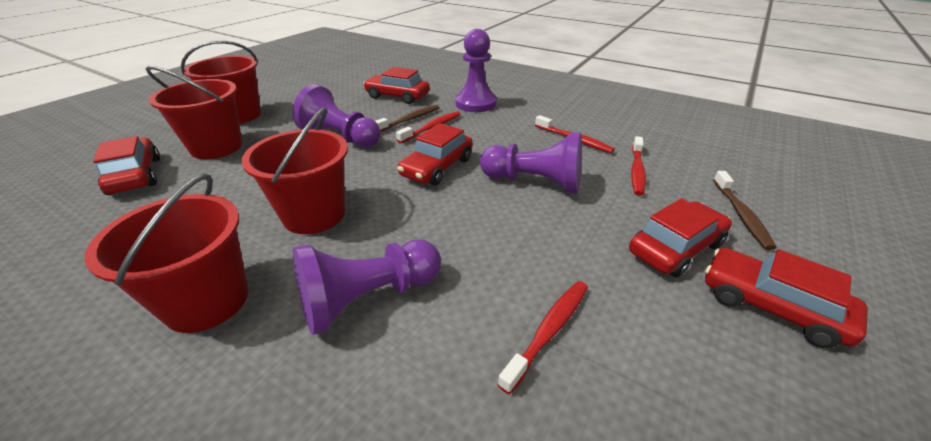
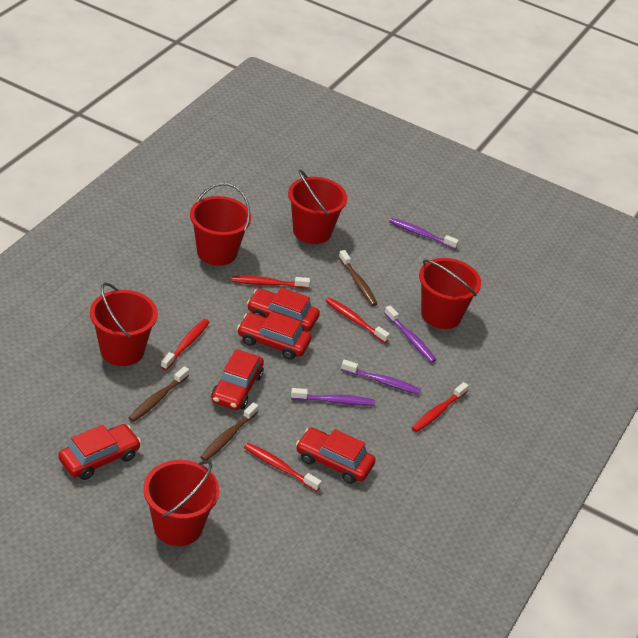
brown toothbrush: 2 -> 3
purple pawn: 4 -> 0
purple toothbrush: 0 -> 4
red bucket: 4 -> 5
red toothbrush: 4 -> 5

